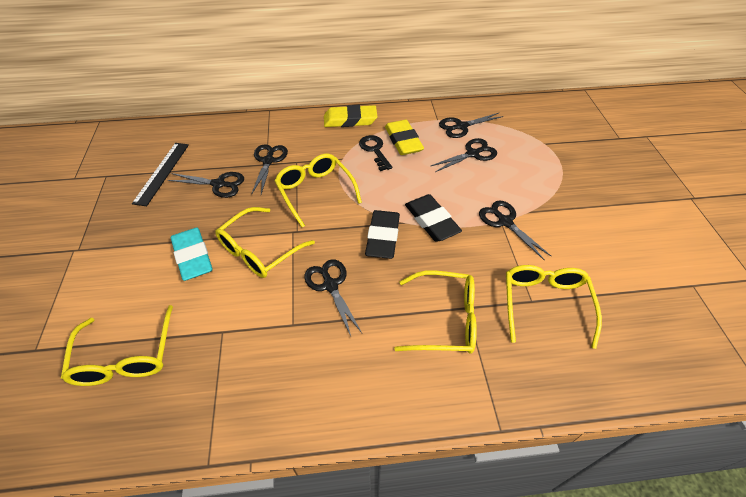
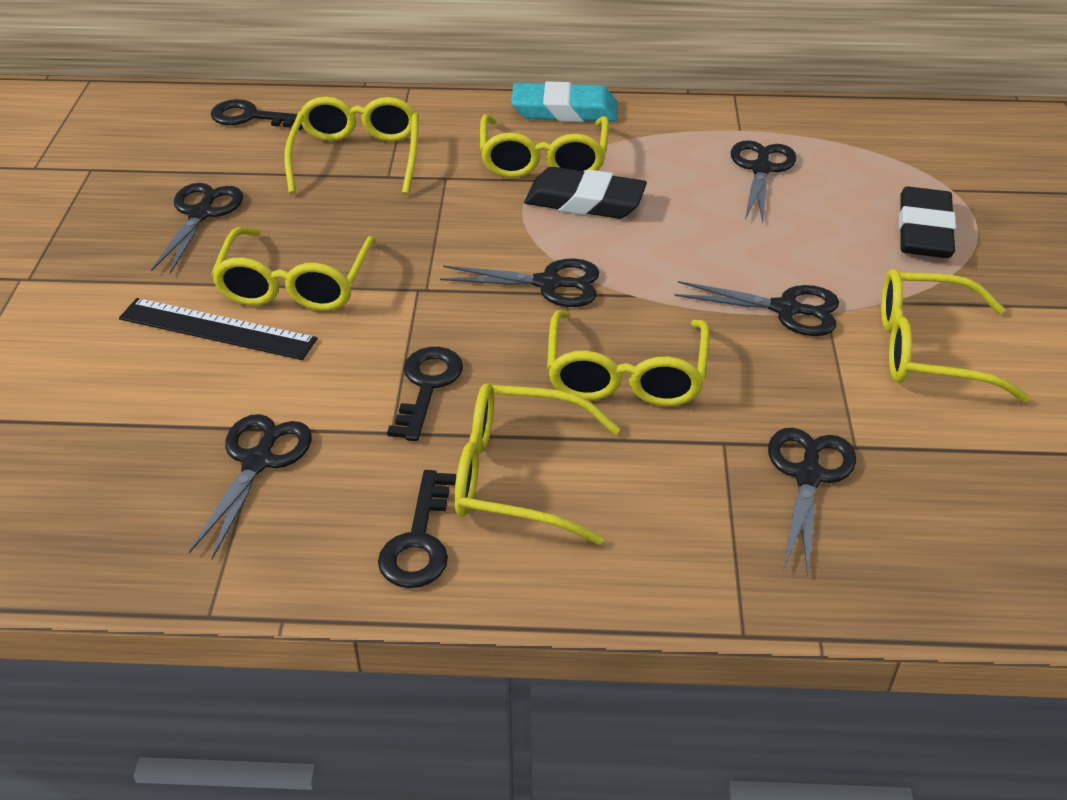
black key: 1 -> 3
yellow eraser: 2 -> 0
yellow glasses: 5 -> 6

